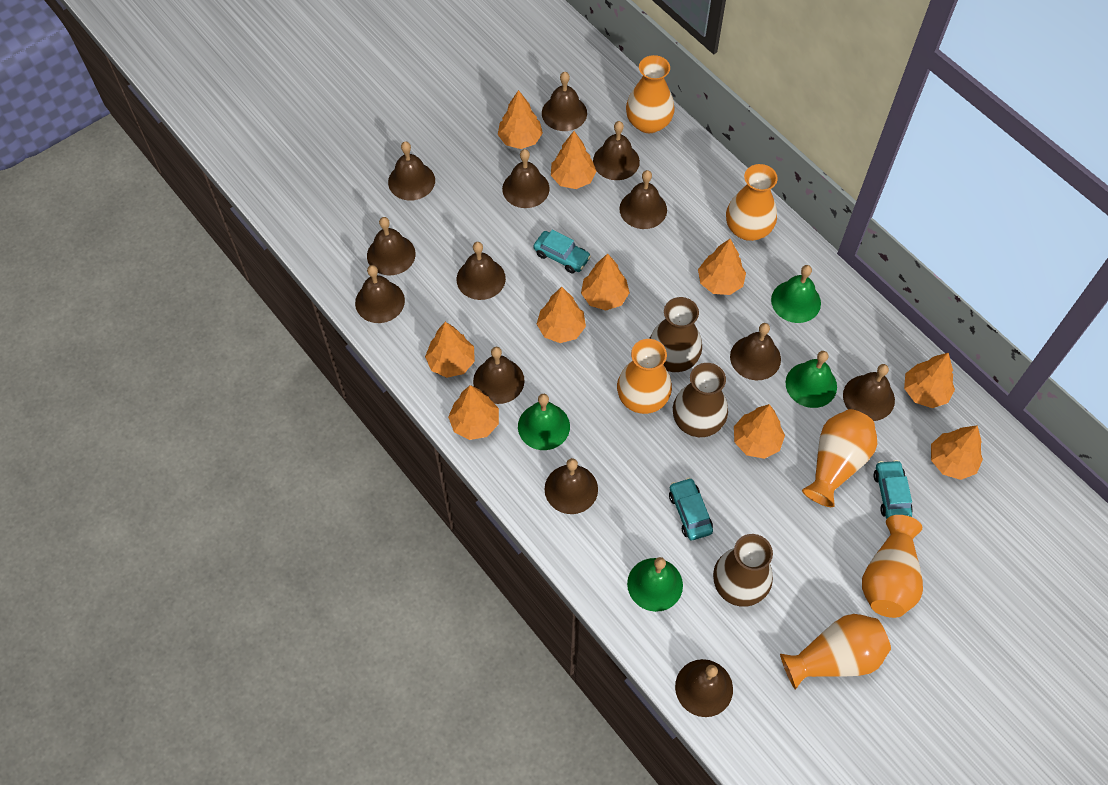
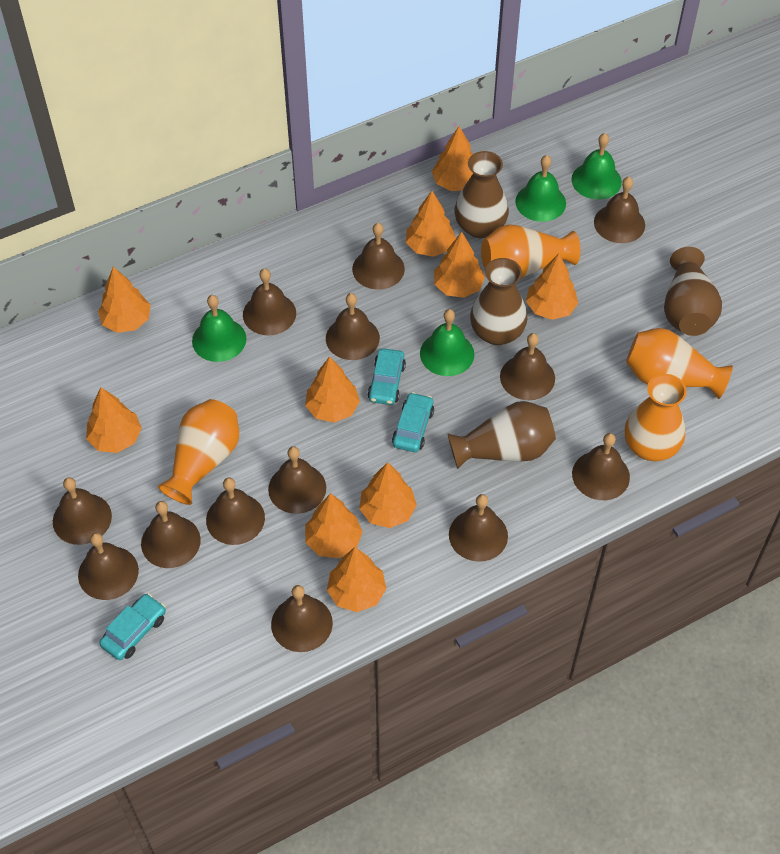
brown vase: 3 -> 4
orange vase: 6 -> 4

